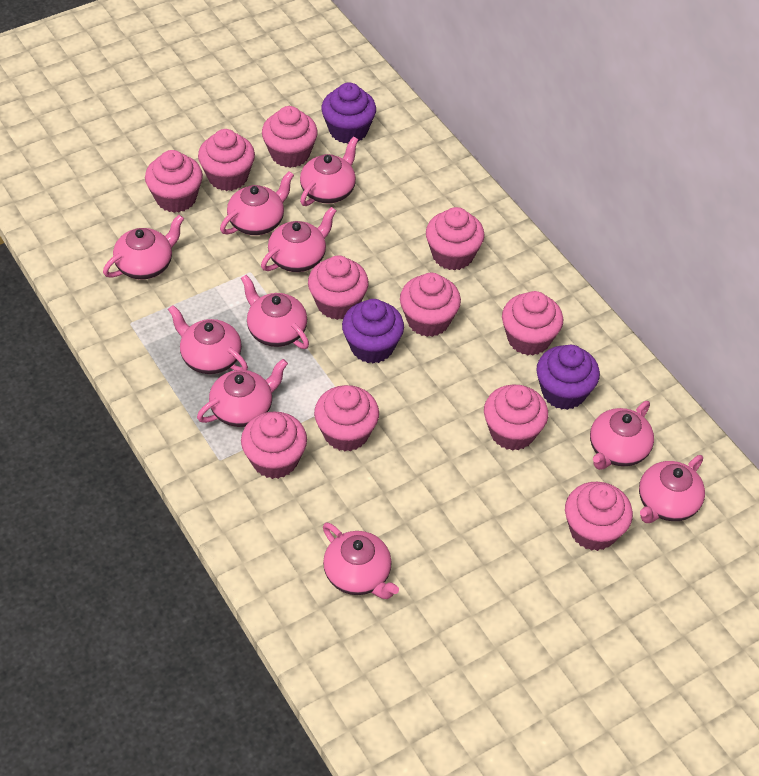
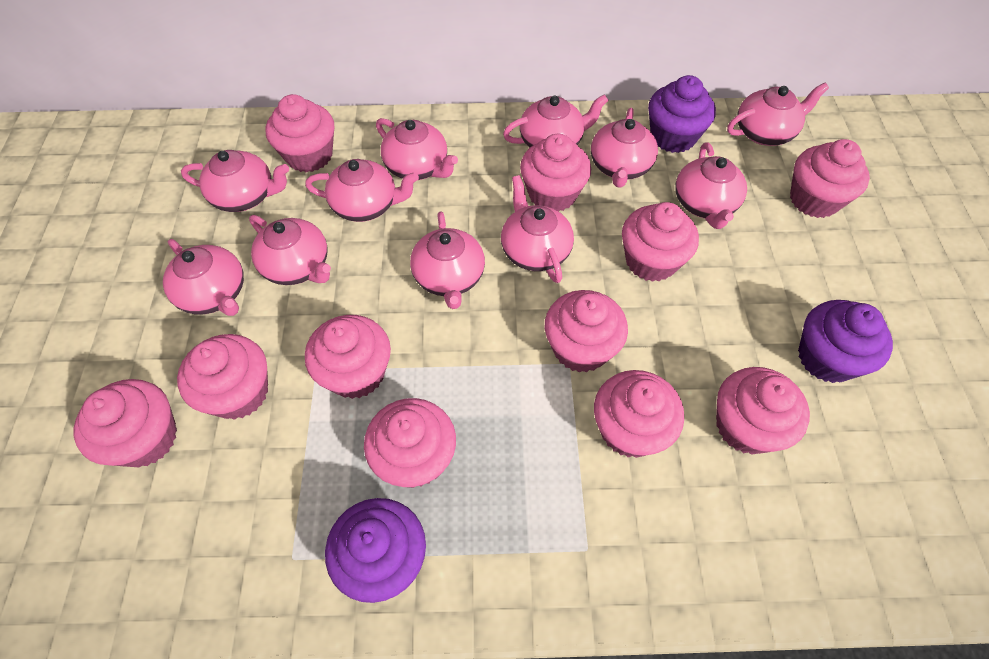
pink teapot: 10 -> 11

